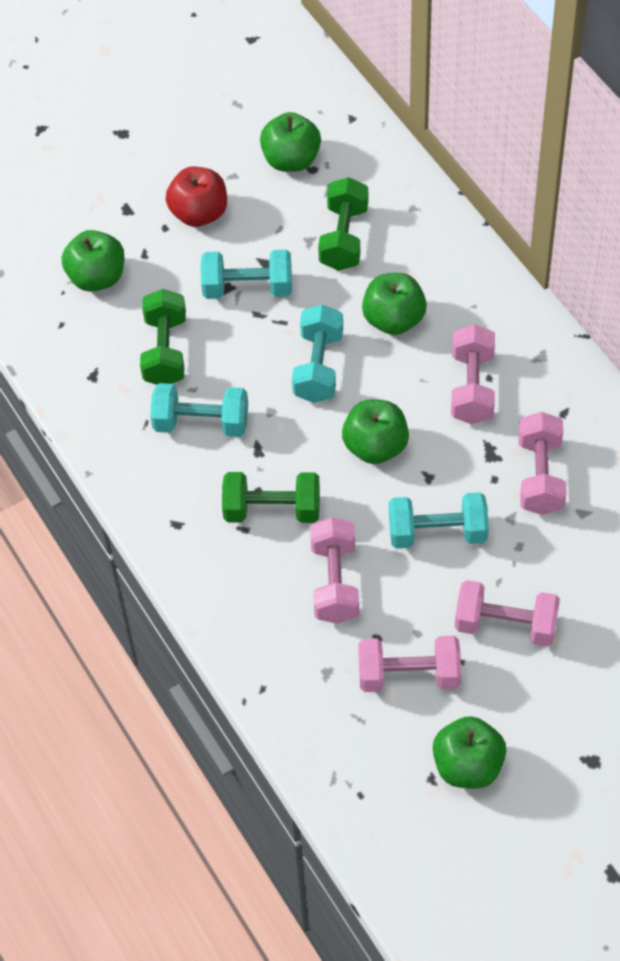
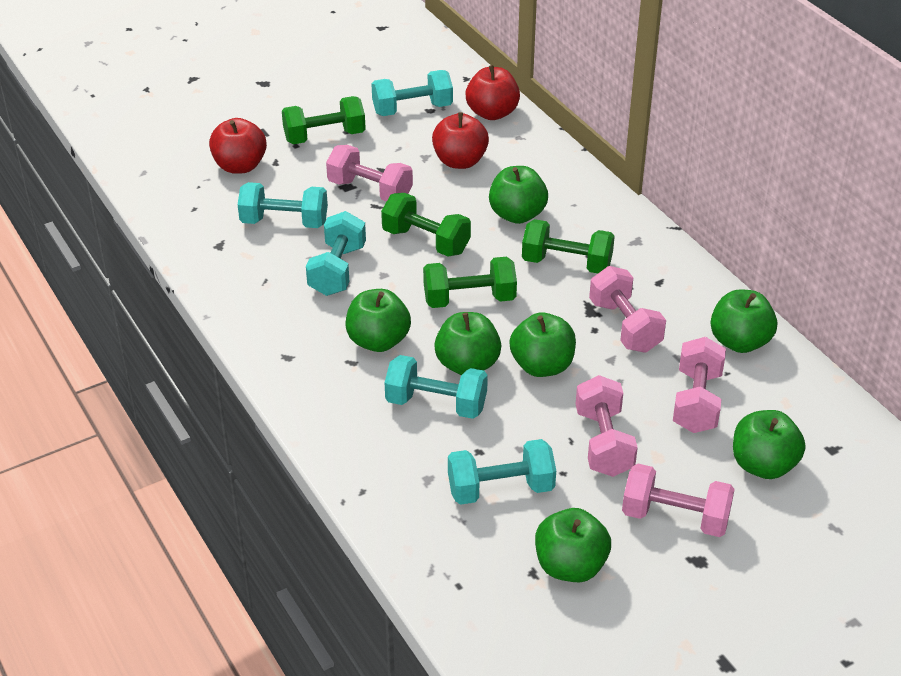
green apple: 5 -> 7
green dumbbell: 3 -> 4
red apple: 1 -> 3
turquoise dumbbell: 4 -> 5

